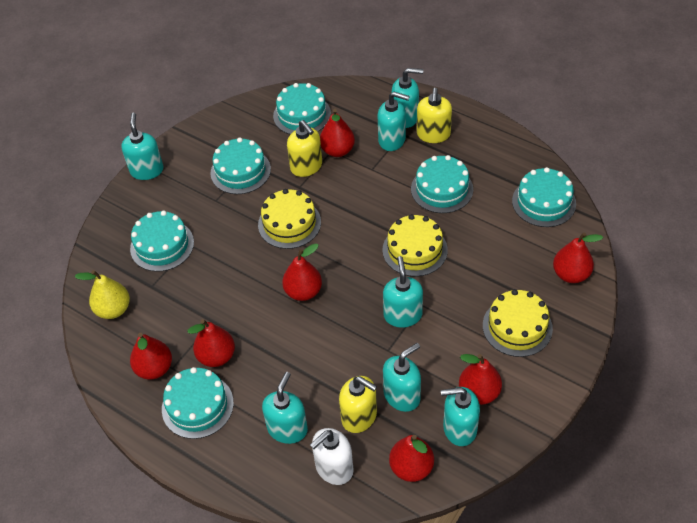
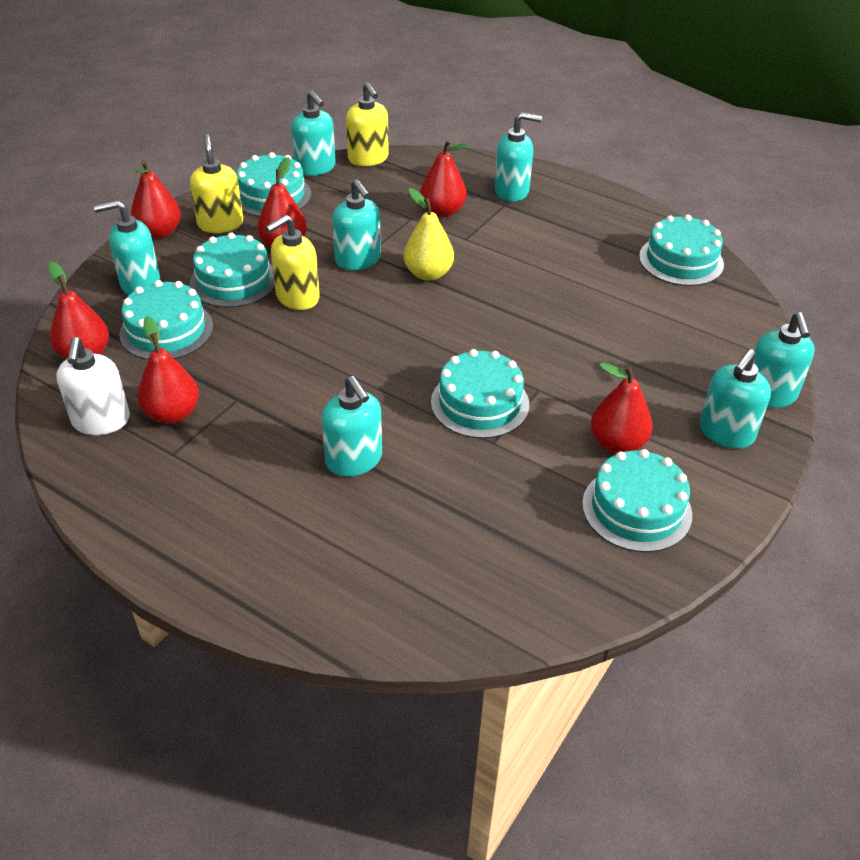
red pear: 7 -> 6
yellow cake: 3 -> 0

